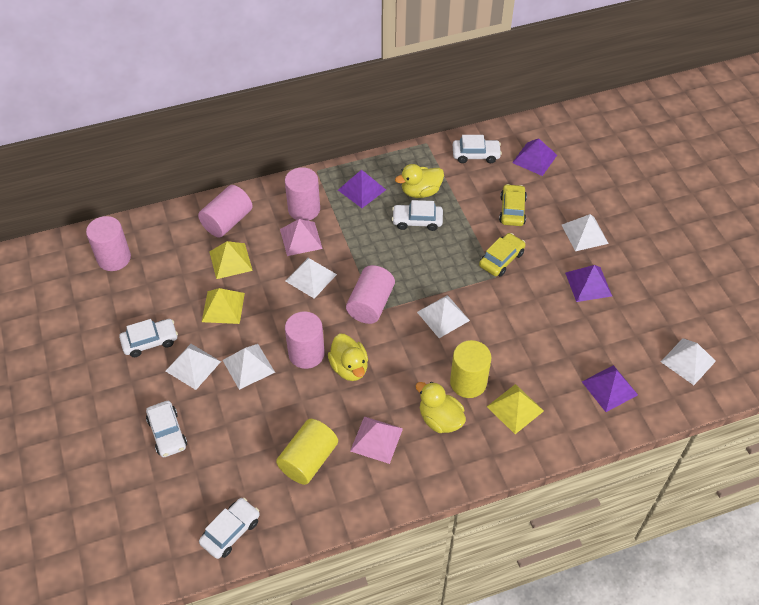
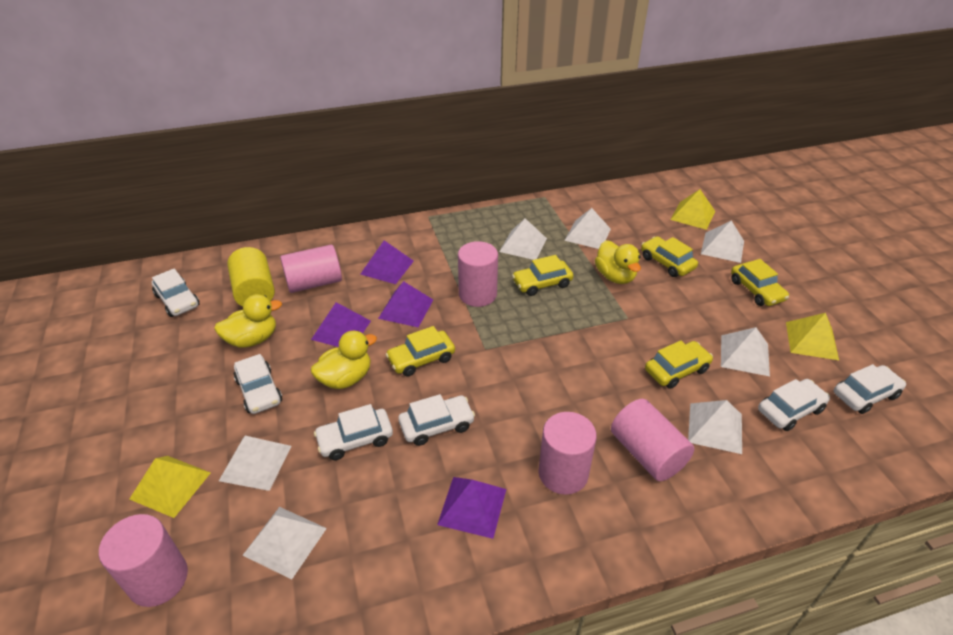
pink pyramid: 2 -> 0
white car: 5 -> 6
white pyramid: 6 -> 7
yellow car: 2 -> 5
yellow cylinder: 2 -> 1

